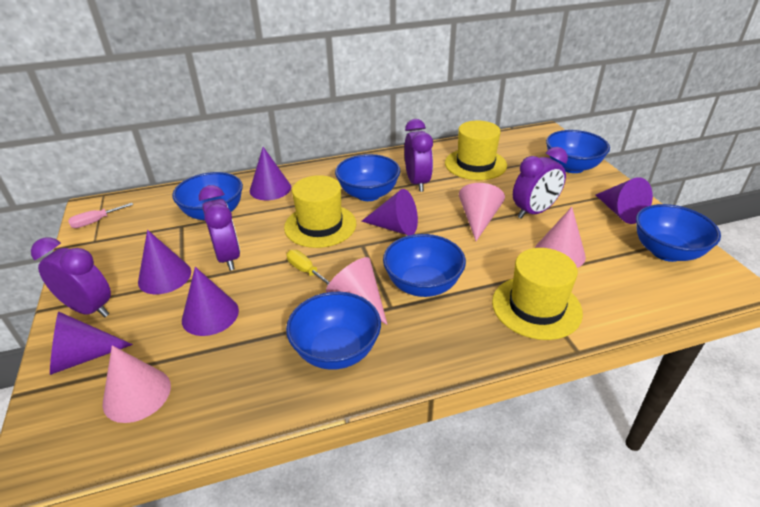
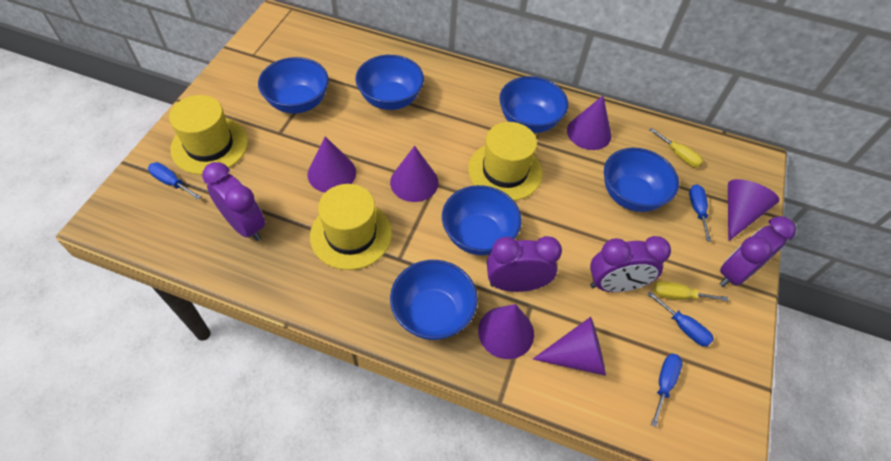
blue screwdriver: 0 -> 4
pink cone: 4 -> 0
pink screwdriver: 1 -> 0
yellow screwdriver: 1 -> 2

